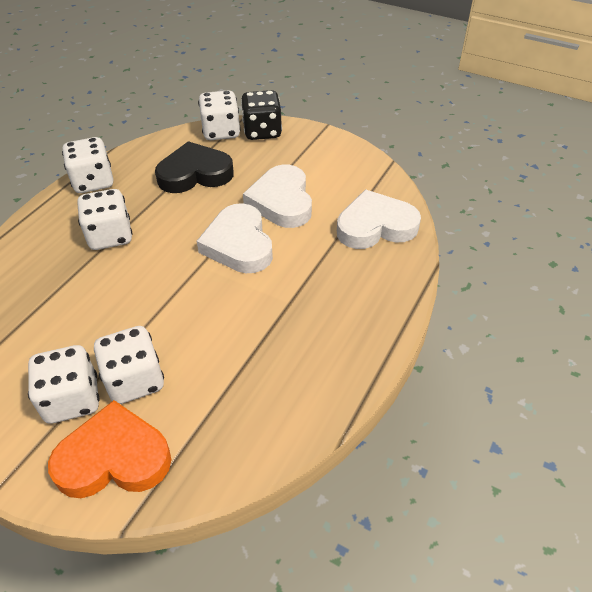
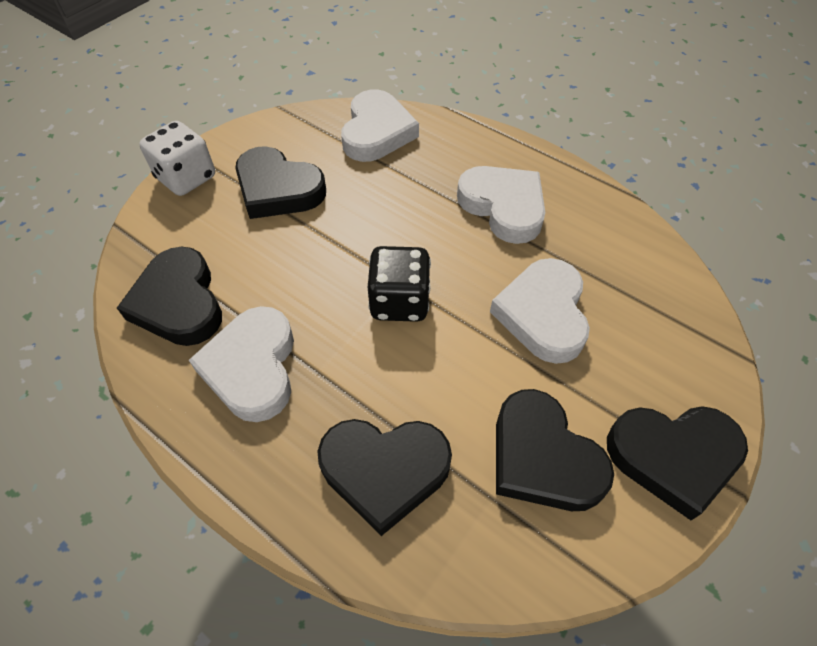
black heart: 1 -> 5
orange heart: 1 -> 0
white dice: 5 -> 1
white heart: 3 -> 4

